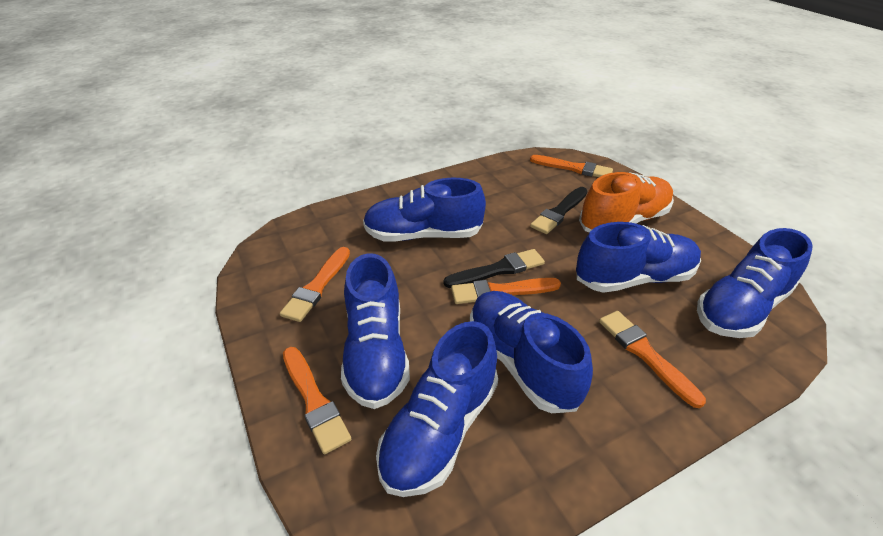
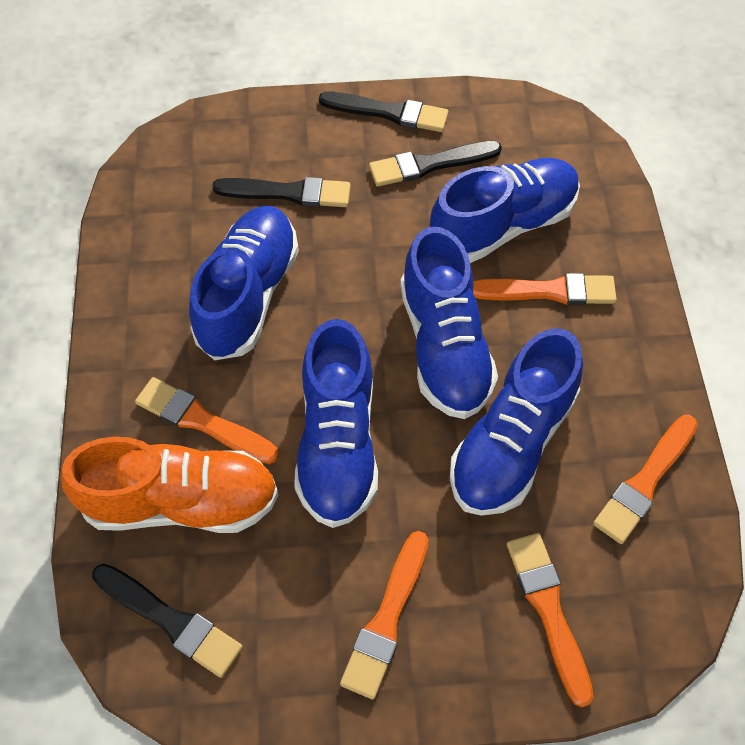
black brush: 2 -> 4
blue shoe: 6 -> 5

